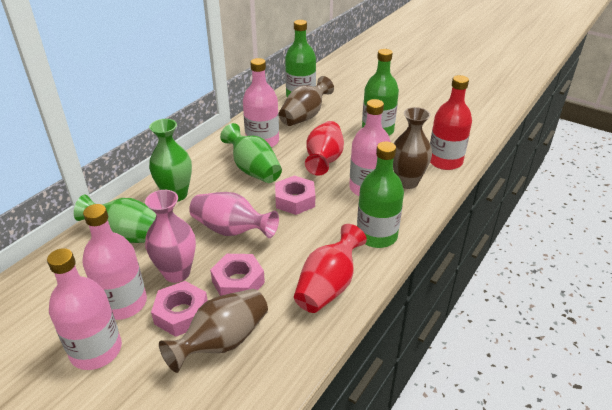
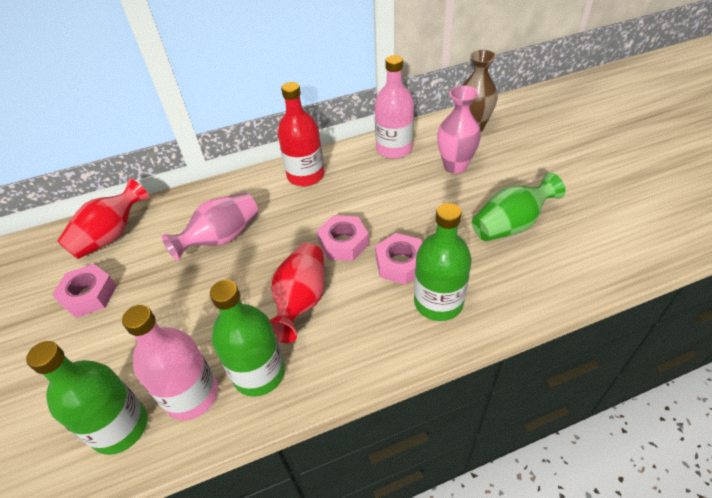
brown vase: 3 -> 1
green vase: 3 -> 1
pink bottle: 4 -> 2

